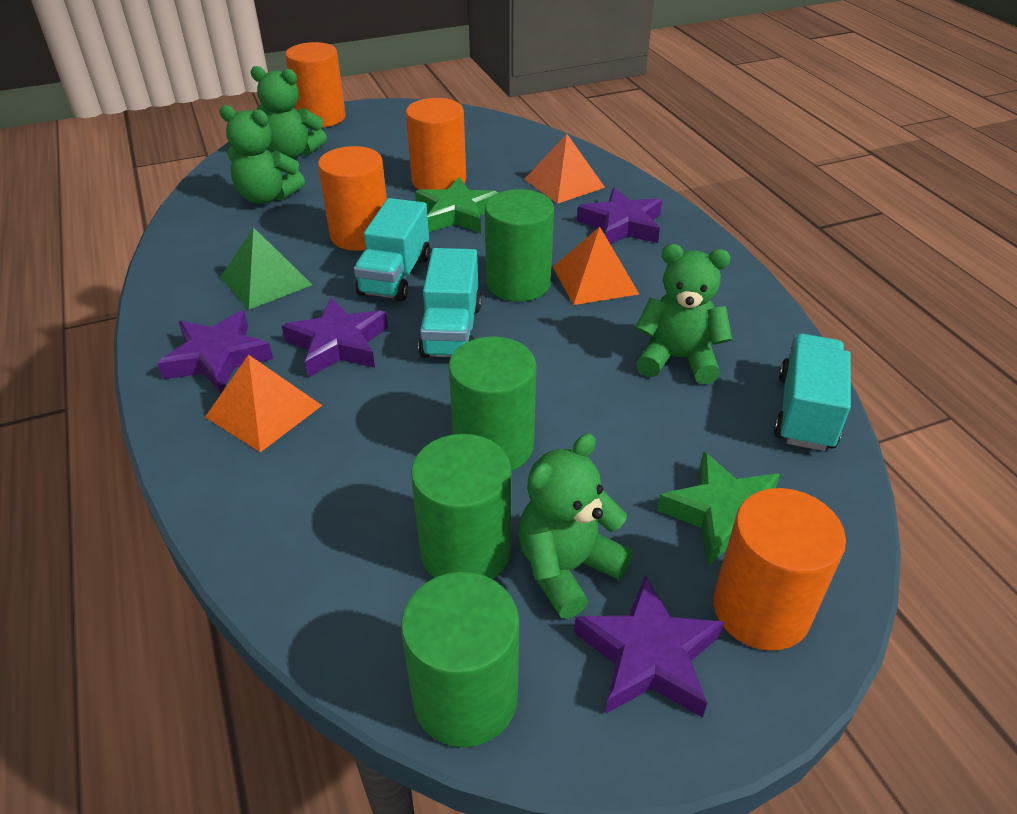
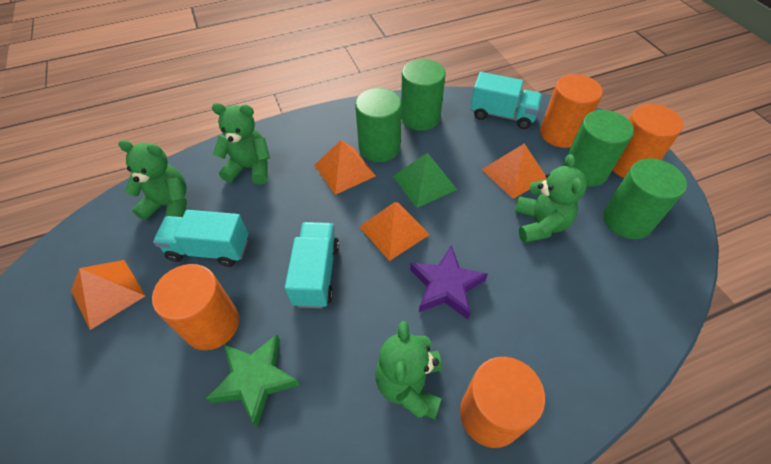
green star: 2 -> 1
orange pyramid: 3 -> 4
purple star: 4 -> 1

